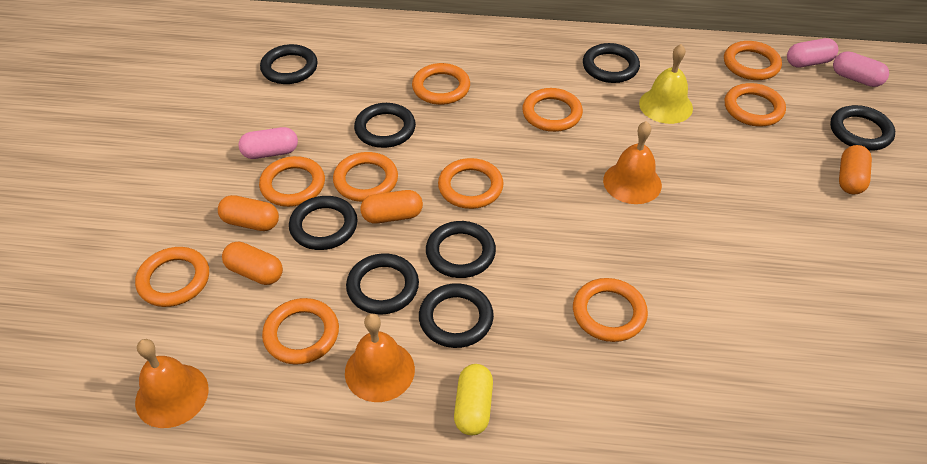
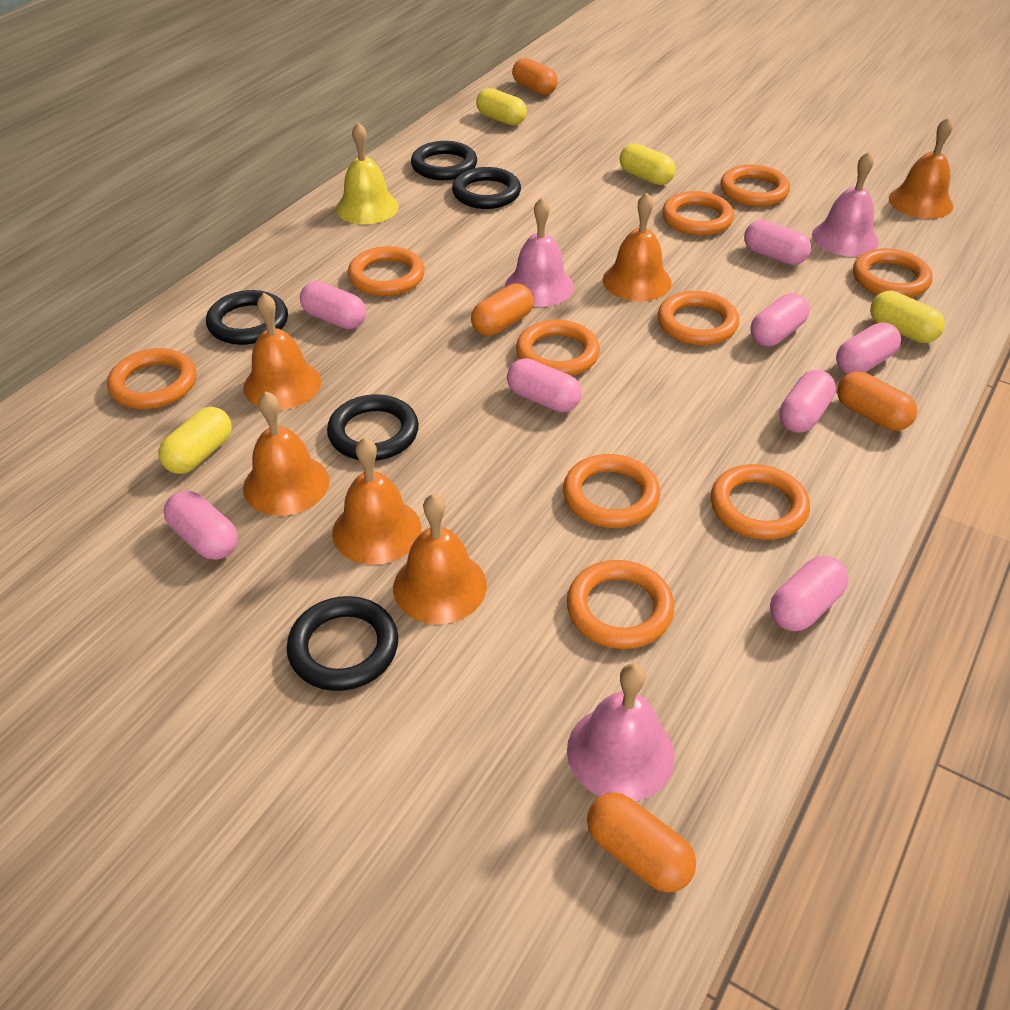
black ring: 8 -> 5
orange bell: 3 -> 6
pink bell: 0 -> 3
pink capsule: 3 -> 8
yellow capsule: 1 -> 4

